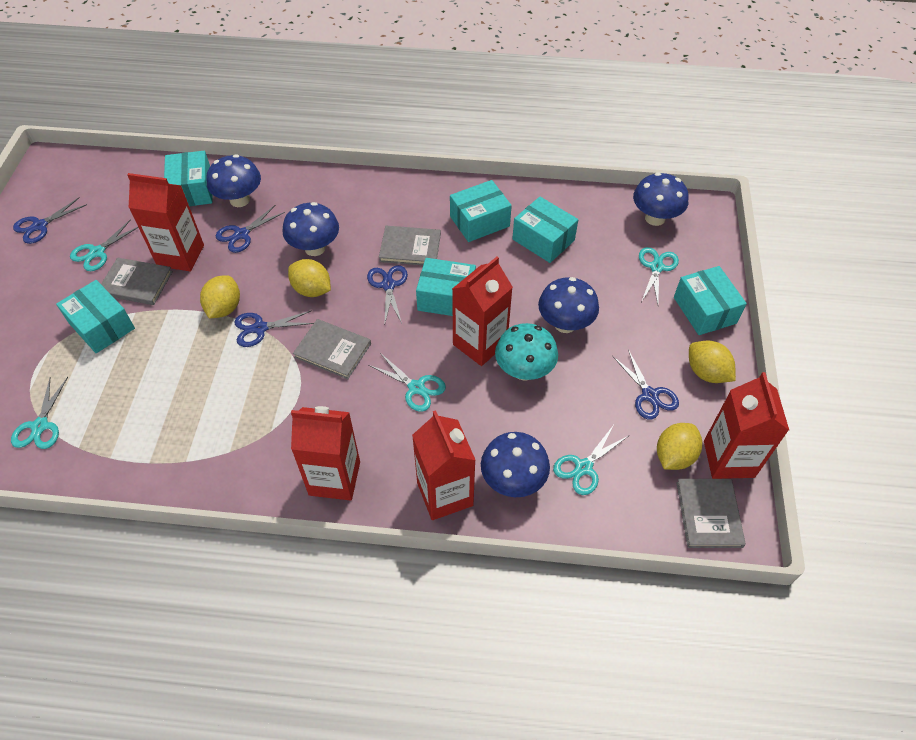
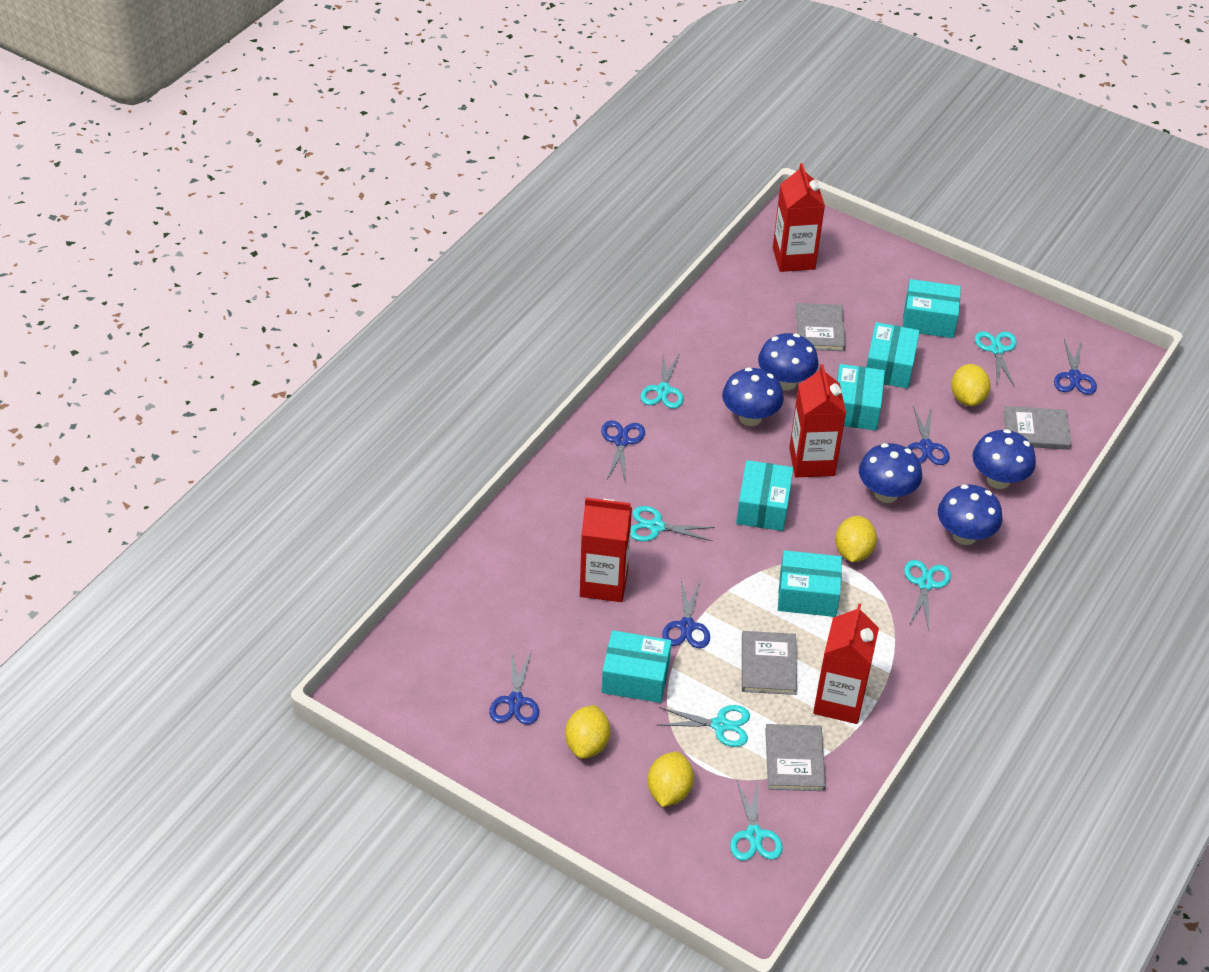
red carton: 5 -> 4
turquoise mushroom: 1 -> 0
turquoise scissors: 5 -> 6

